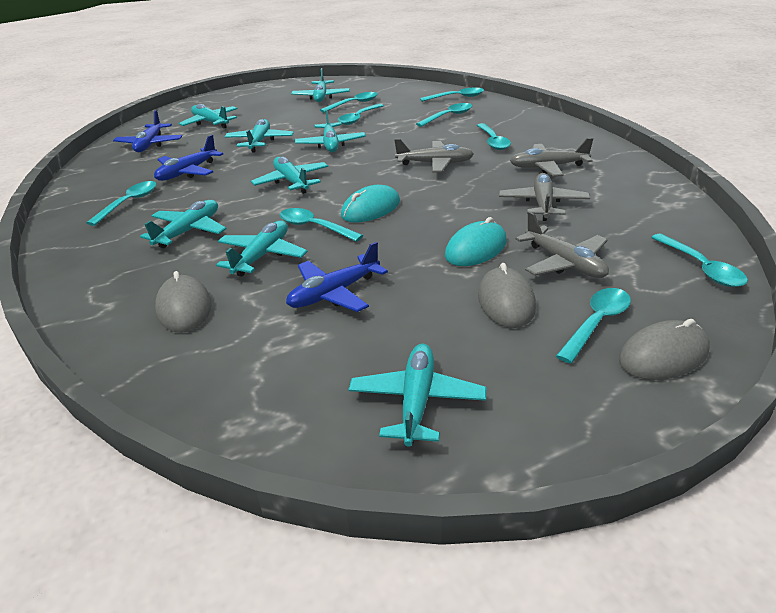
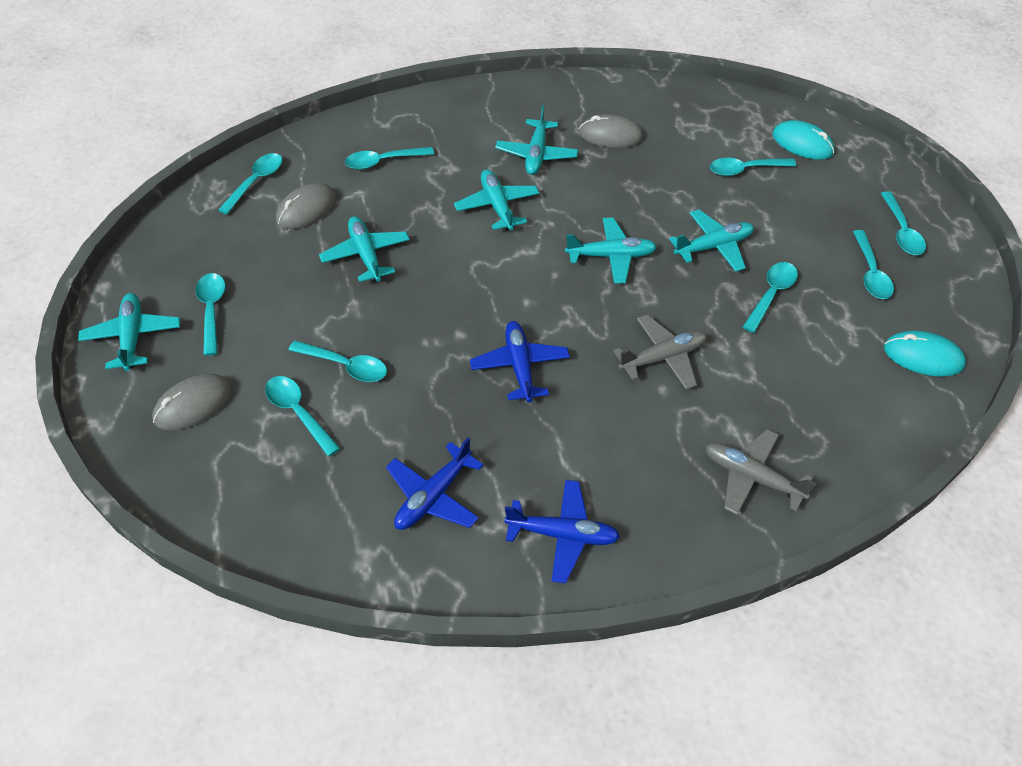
grey plane: 4 -> 2
turquoise plane: 8 -> 6

